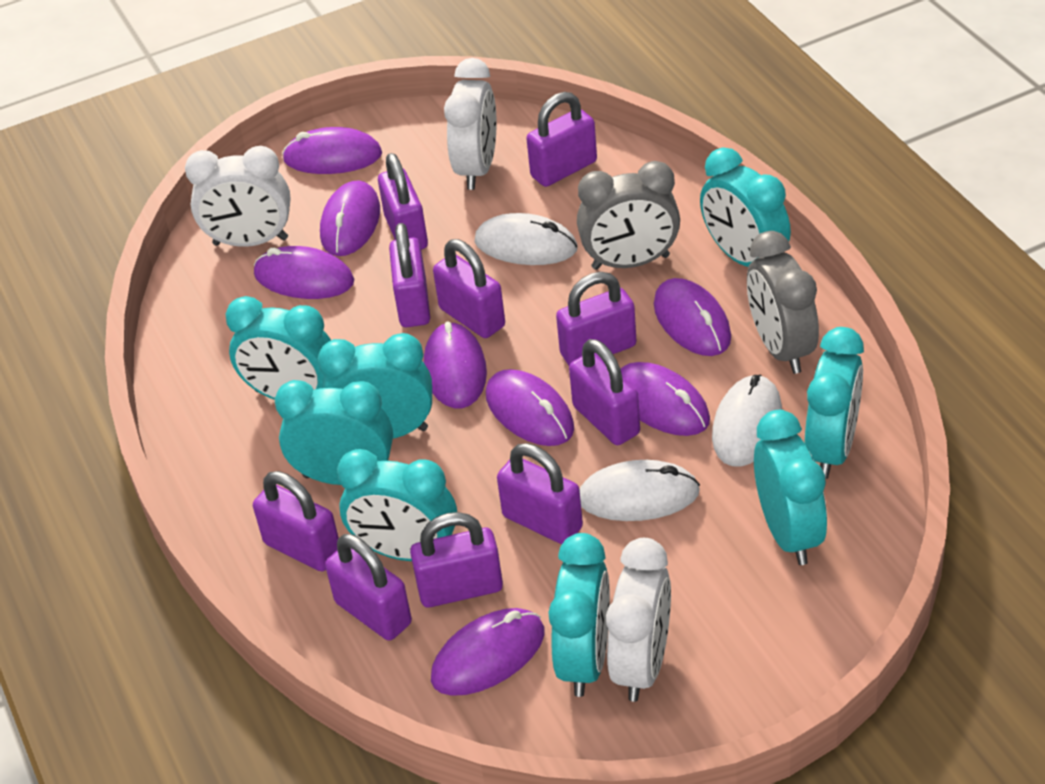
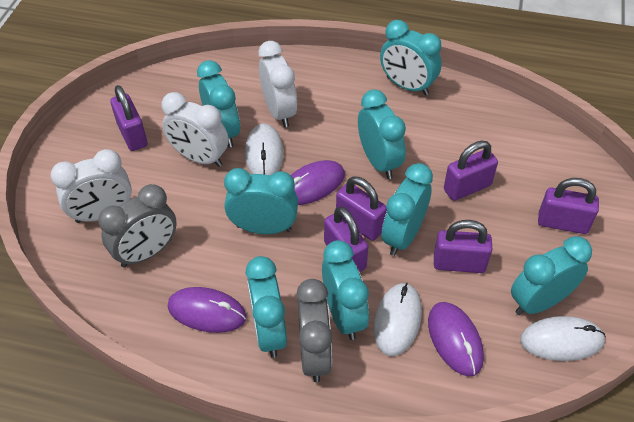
purple mouse: 8 -> 3
purple padlock: 10 -> 6

